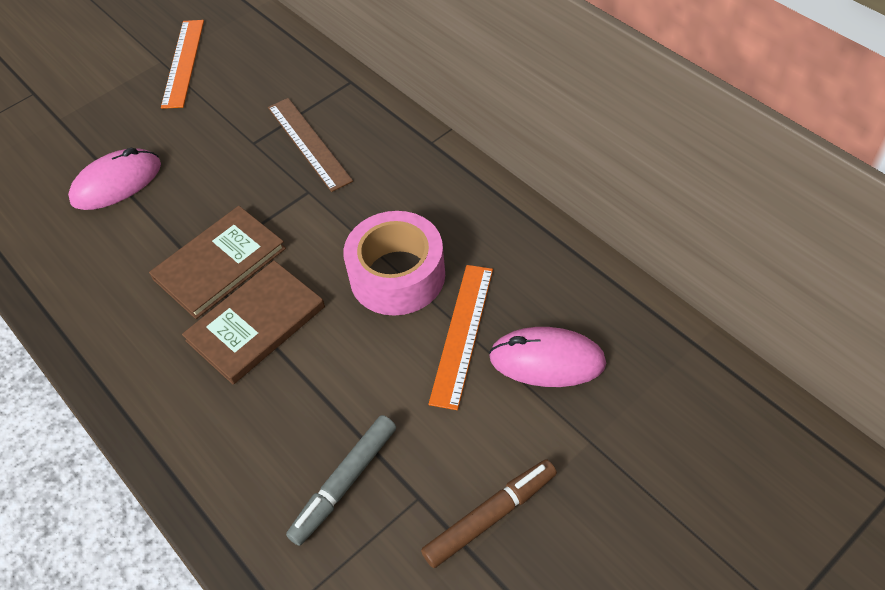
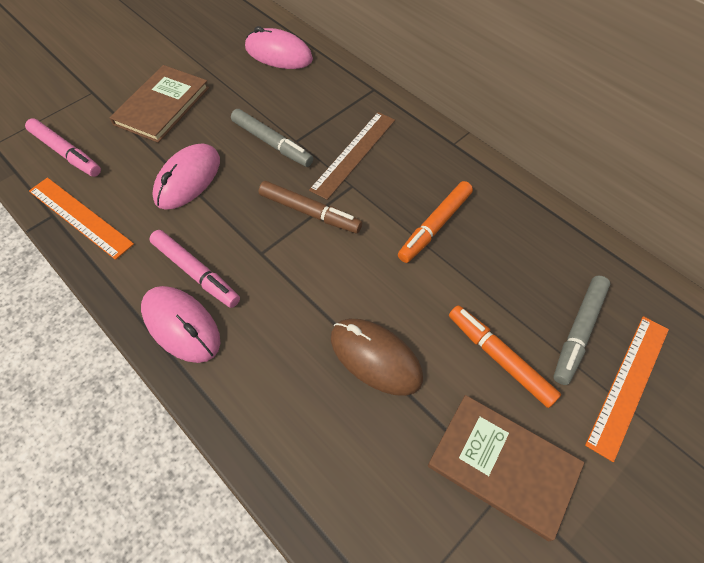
brown mouse: 0 -> 1
grey marker: 1 -> 2
orange marker: 0 -> 2
pink marker: 0 -> 2
pink mouse: 2 -> 3
pink tape: 1 -> 0

